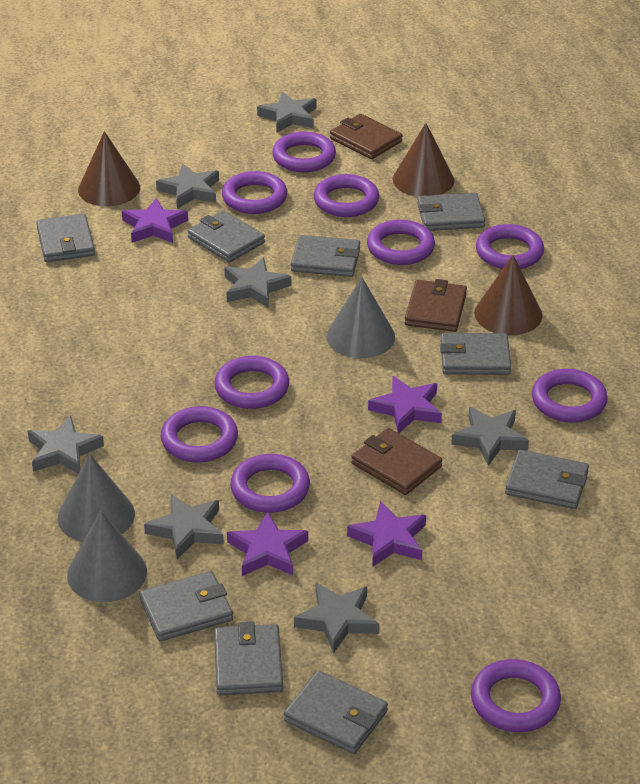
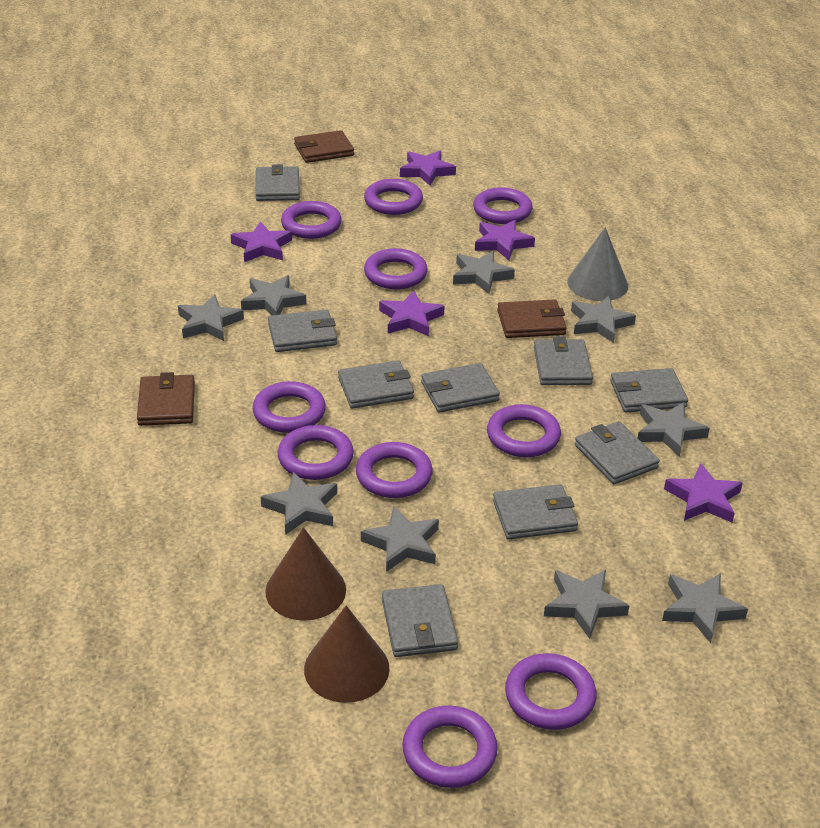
brown cone: 3 -> 2
grey cone: 3 -> 1
grey star: 7 -> 9
purple star: 4 -> 5

